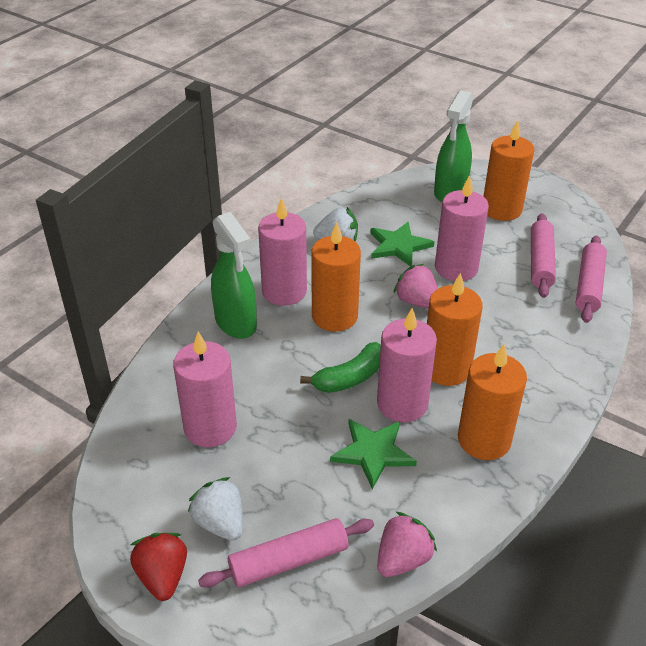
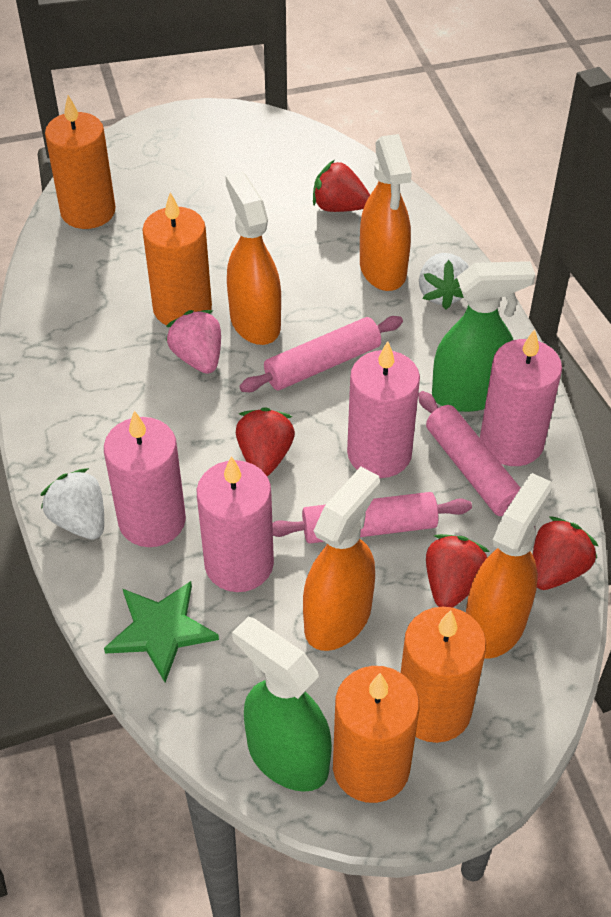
green banana: 1 -> 0
green star: 2 -> 1
orange spray bottle: 0 -> 4
pink strawberry: 2 -> 1
red strawberry: 1 -> 4

